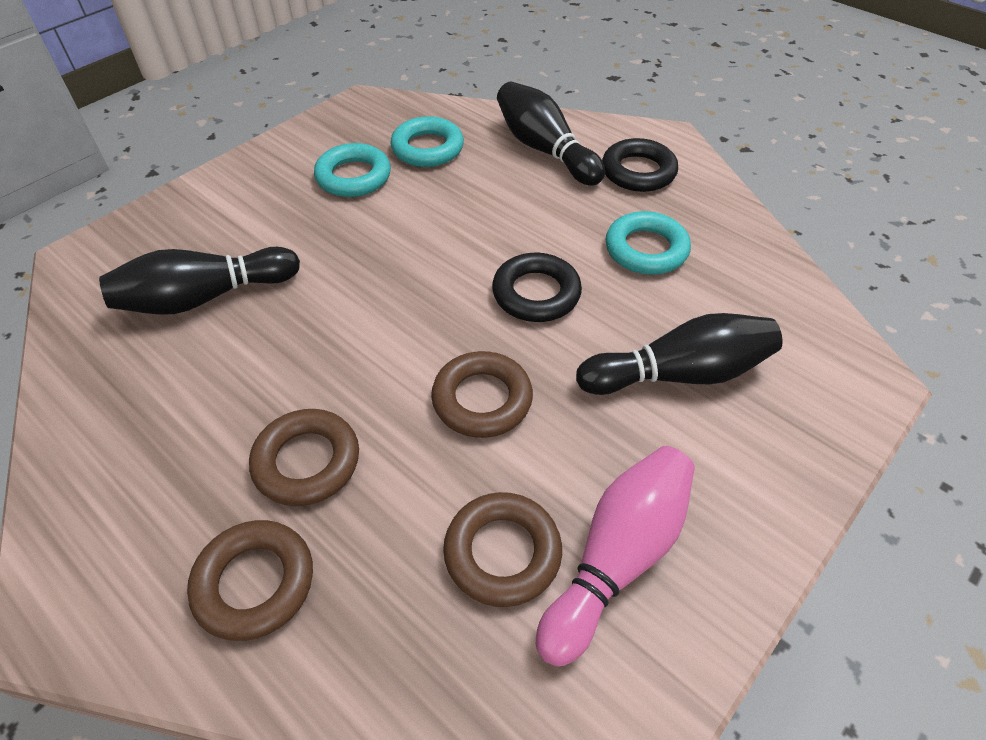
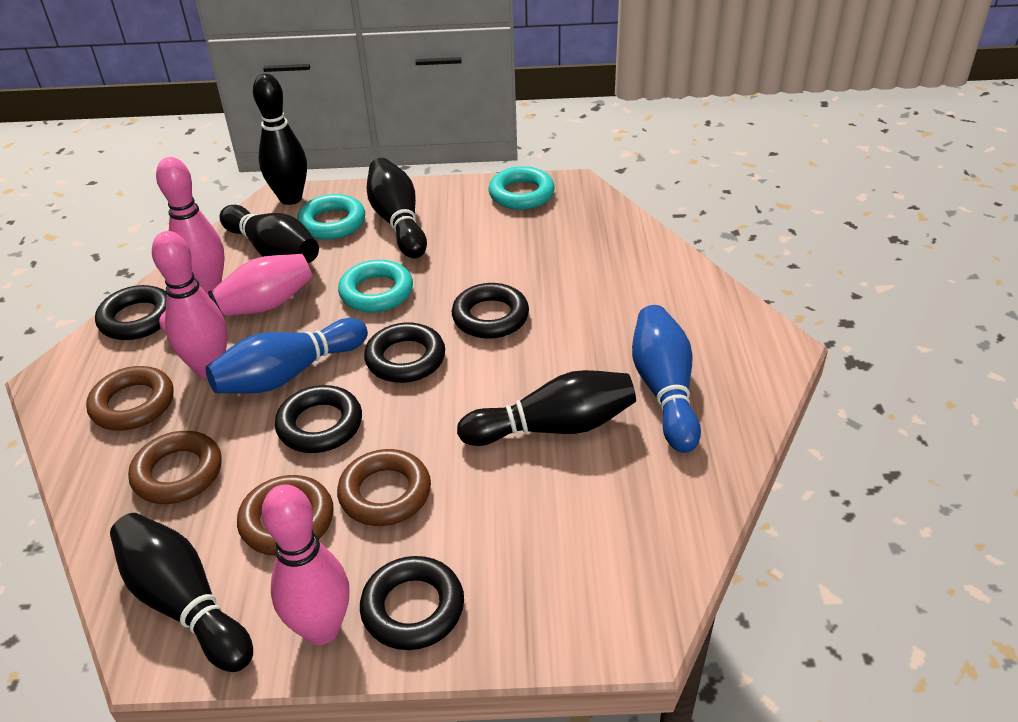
black bowling pin: 3 -> 5
black ring: 2 -> 5
blue bowling pin: 0 -> 2
pink bowling pin: 1 -> 4

